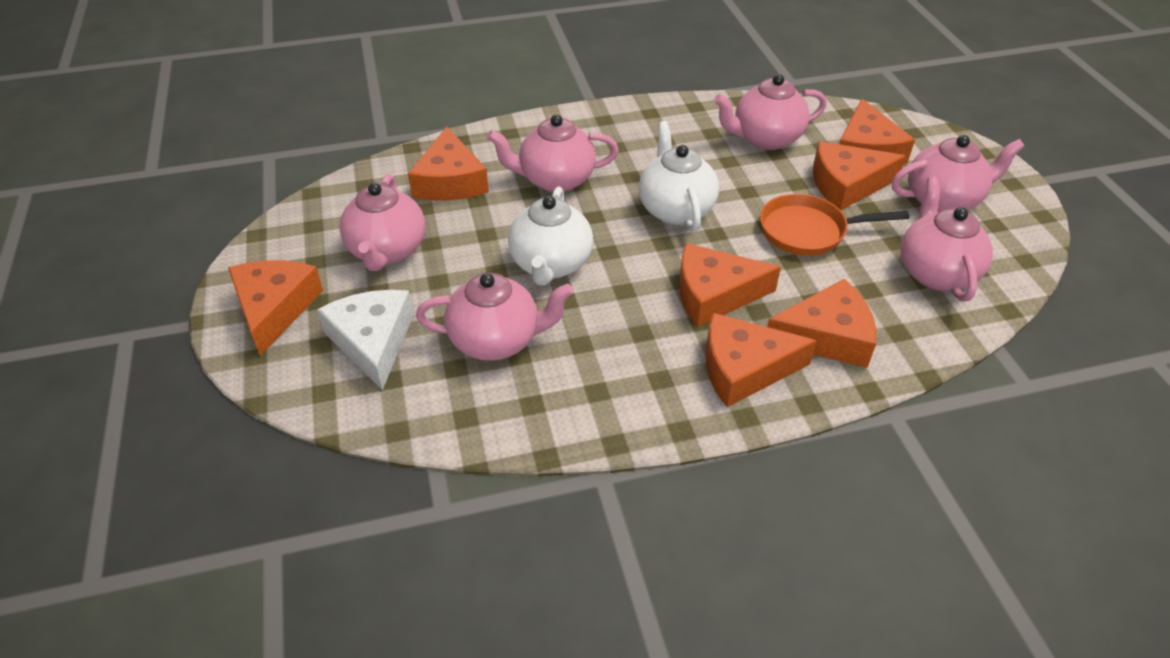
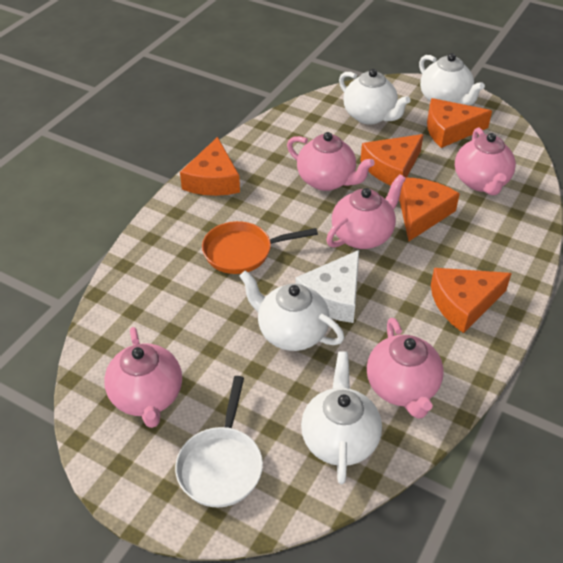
orange cheese: 7 -> 5
pink teapot: 6 -> 5
white pan: 0 -> 1
white teapot: 2 -> 4

